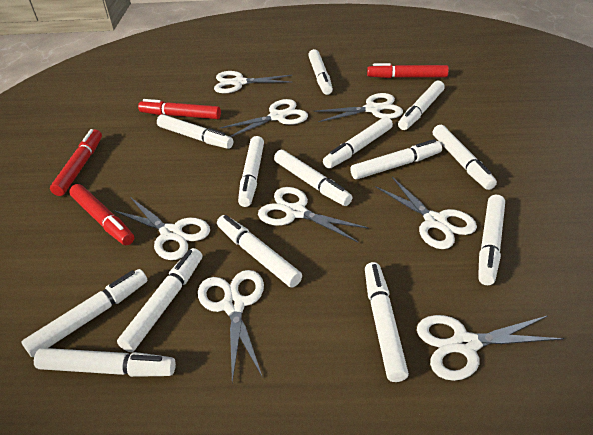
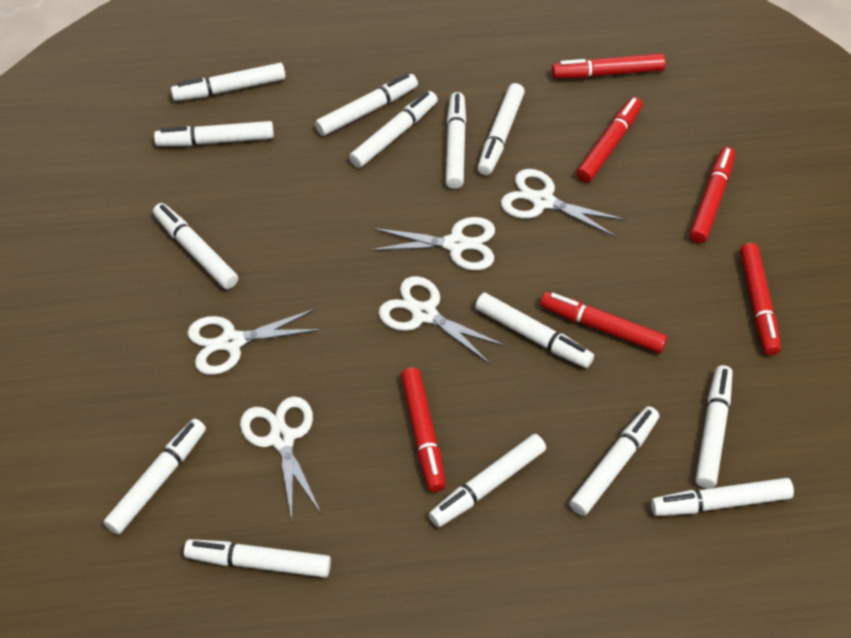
red marker: 4 -> 6
white scissors: 8 -> 5

